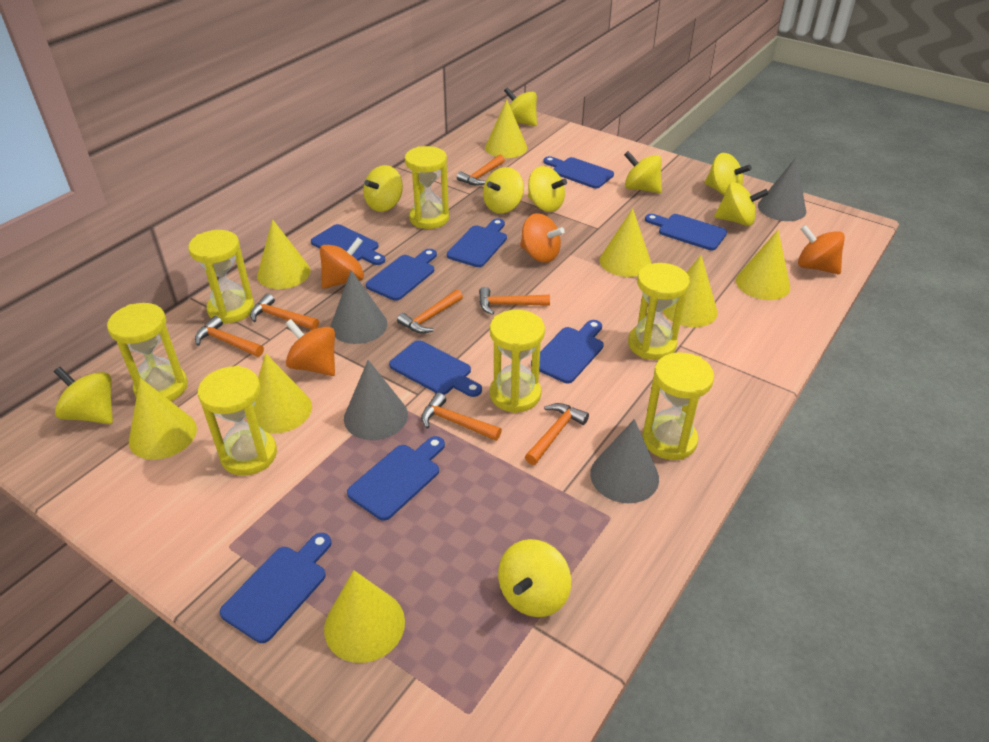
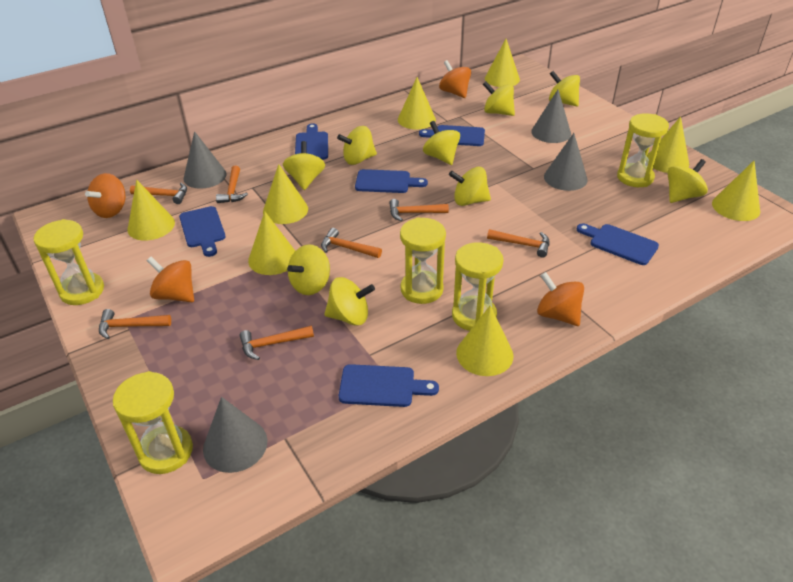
blue cutting board: 9 -> 6
yellow hourglass: 7 -> 5

